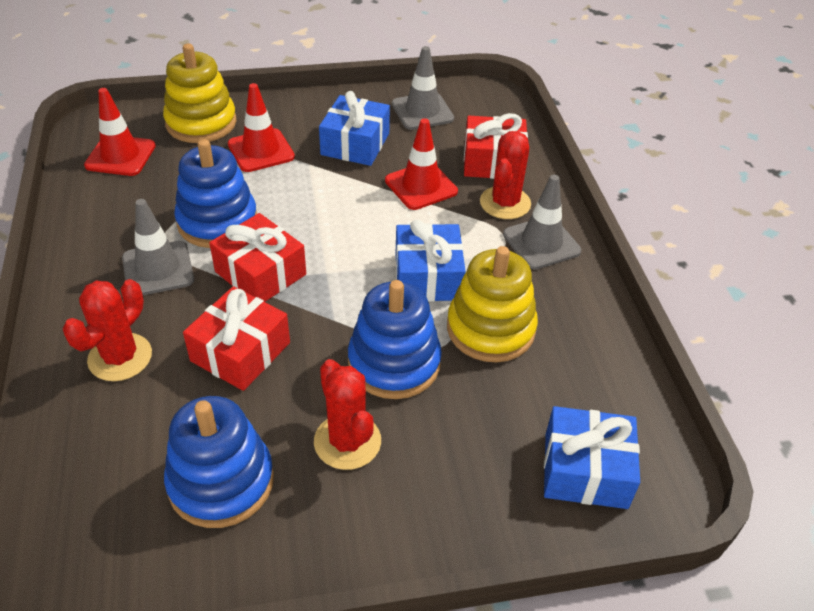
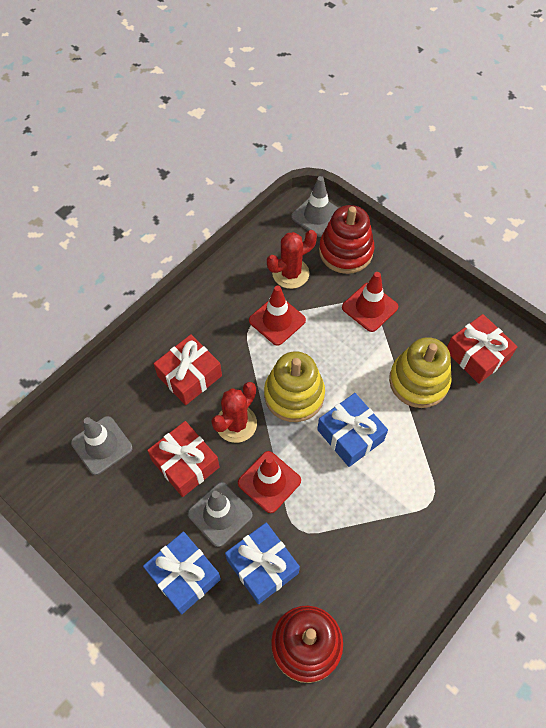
blue stacking toy: 3 -> 0
red cactus: 3 -> 2
red stacking toy: 0 -> 2

